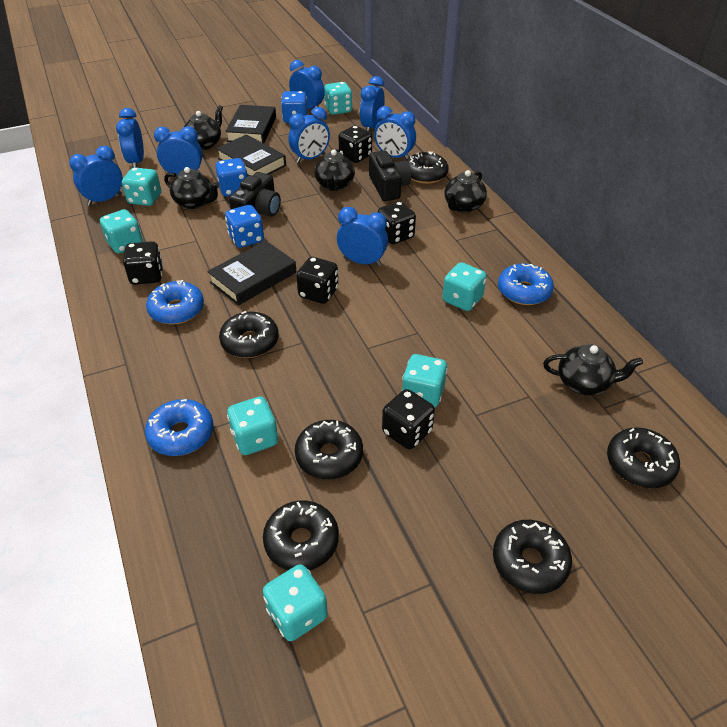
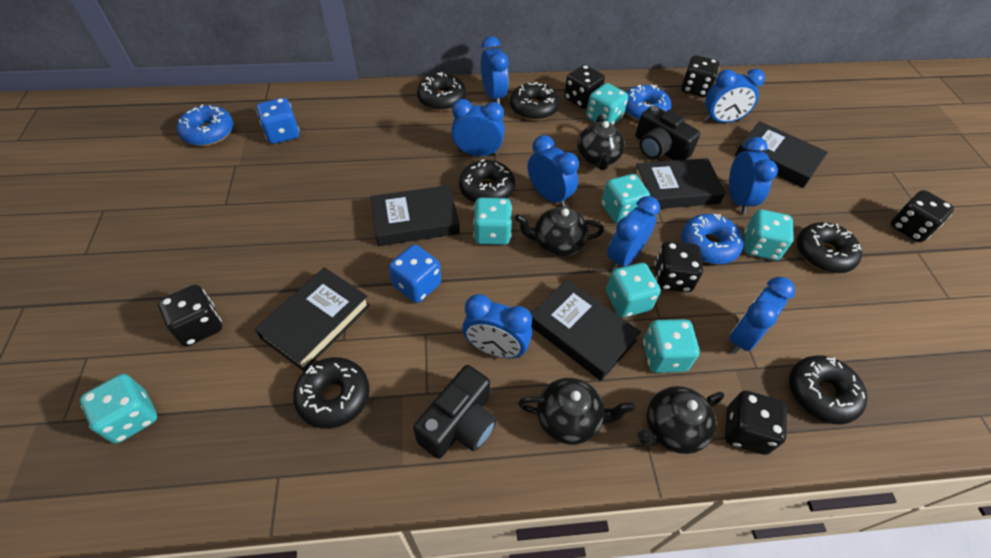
black book: 3 -> 5
black dice: 5 -> 6
black teapot: 5 -> 4
blue dice: 3 -> 2

